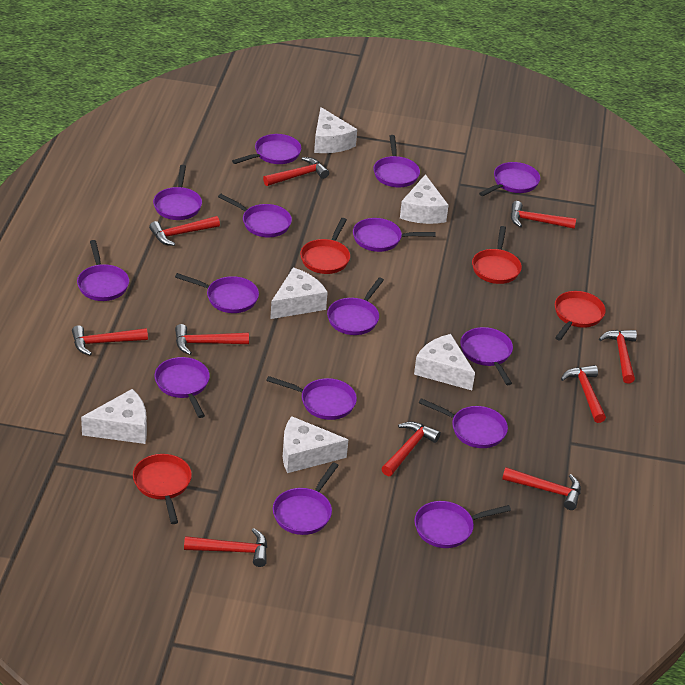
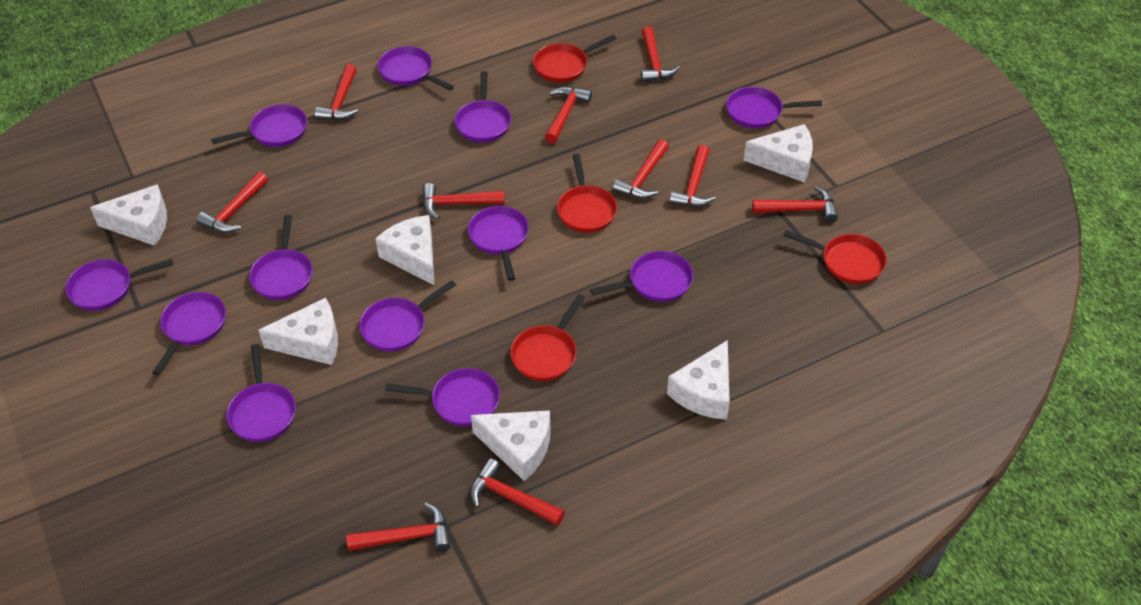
purple pan: 15 -> 12

